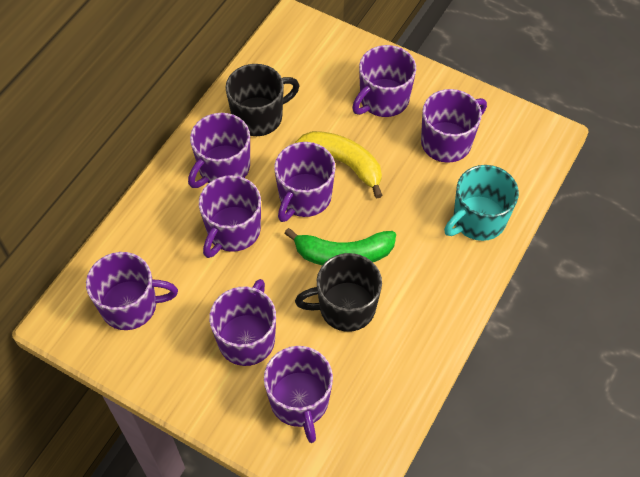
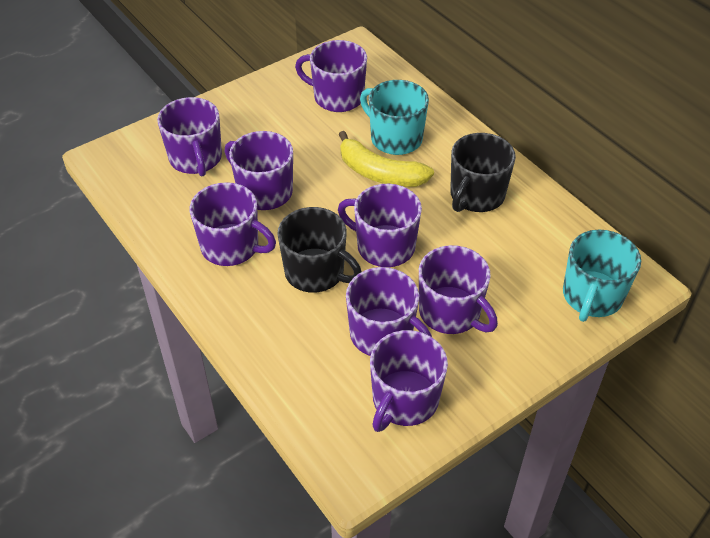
green banana: 1 -> 0
turquoise mug: 1 -> 2

